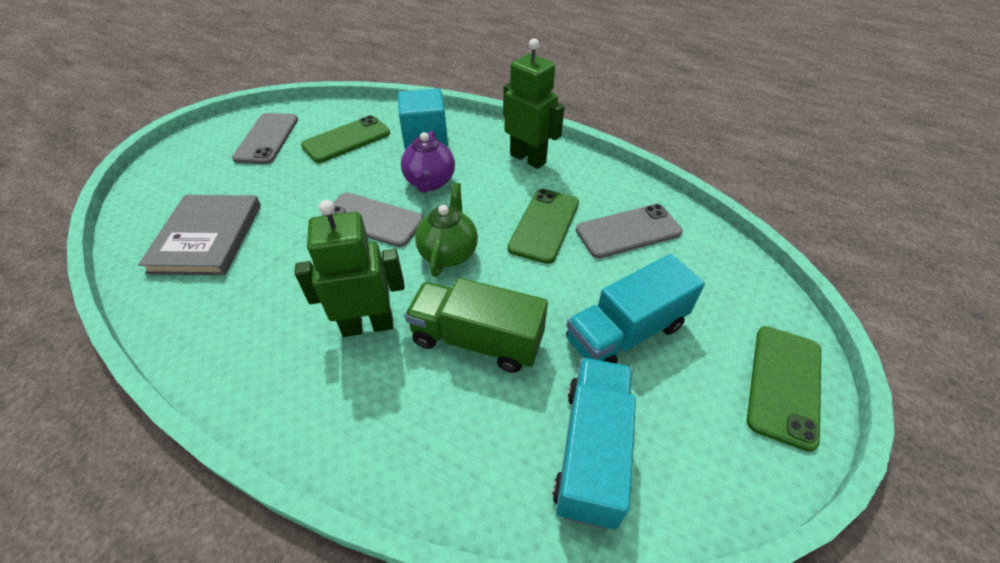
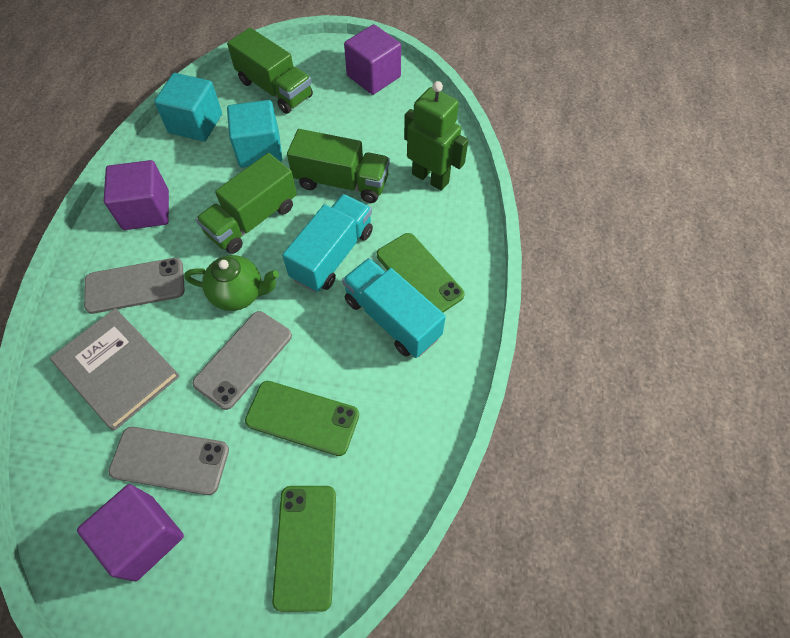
green robot: 2 -> 1
green truck: 1 -> 3
purple cube: 0 -> 3
purple teapot: 1 -> 0
turquoise cube: 1 -> 2

